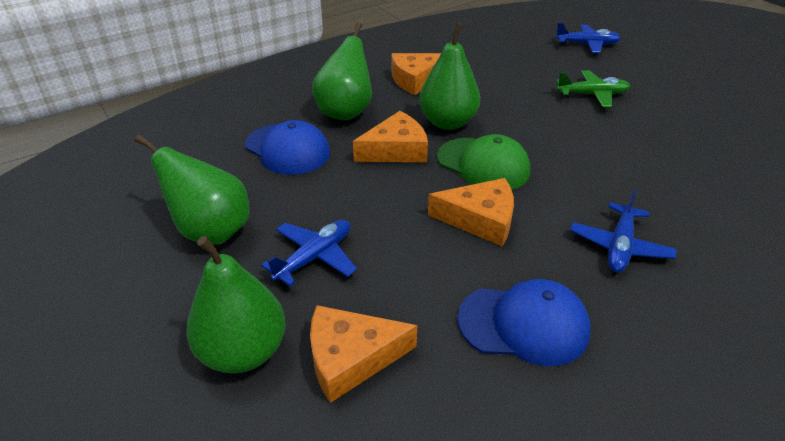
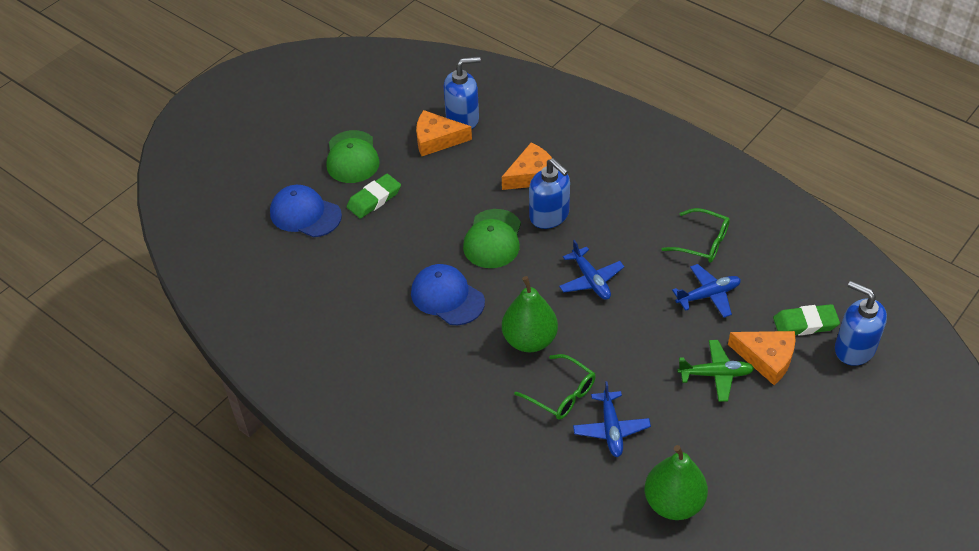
blue soap dispenser: 0 -> 3
green cap: 1 -> 2
green eraser: 0 -> 2
green glasses: 0 -> 2
green pear: 4 -> 2
orange cheese: 4 -> 3

